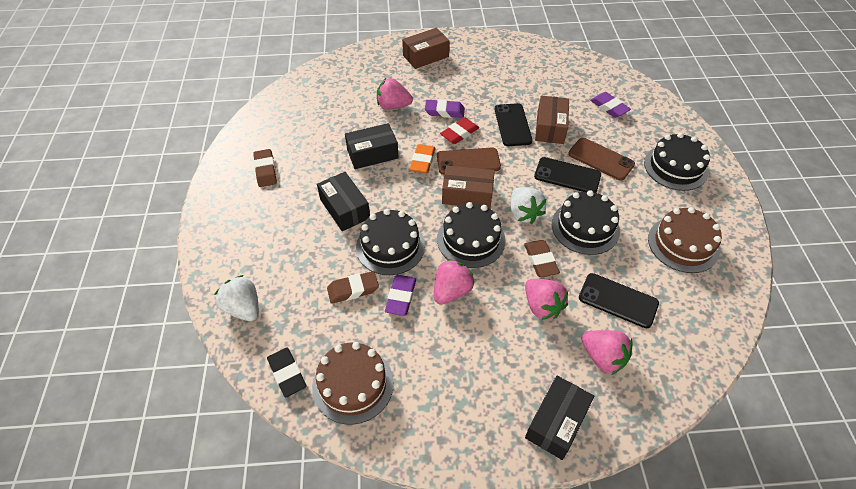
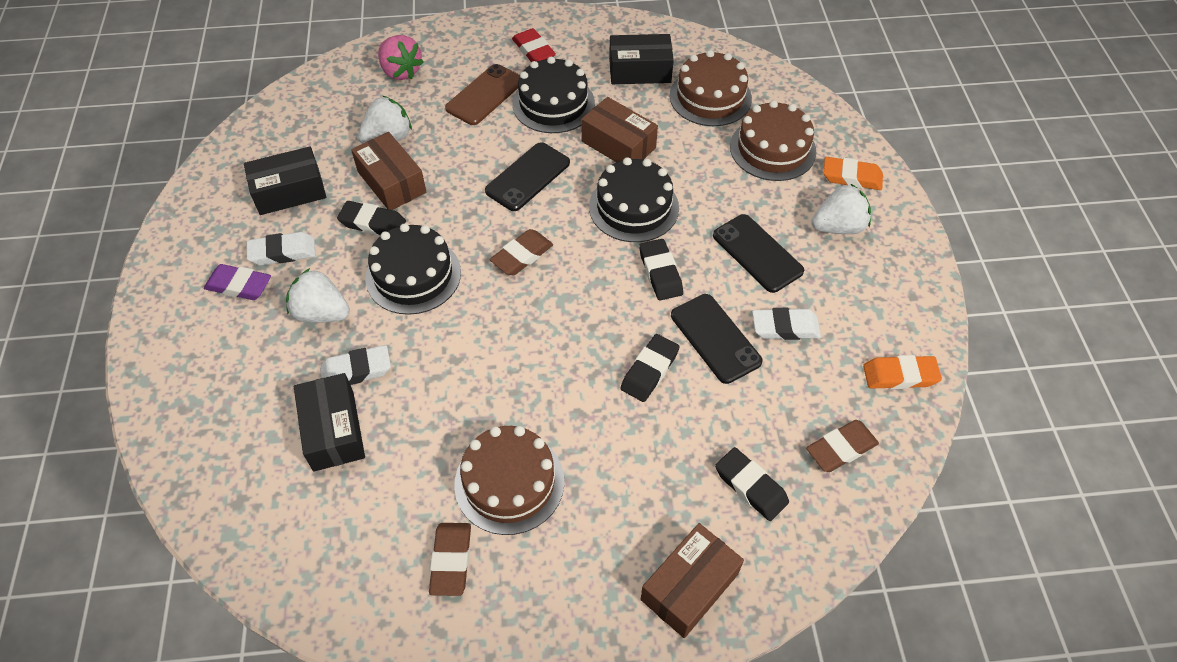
black cake: 4 -> 3
black eraser: 1 -> 4
brown cake: 2 -> 3
brown phone: 2 -> 1
orange eraser: 1 -> 2
pink strawberry: 4 -> 1
purple eraser: 3 -> 1
white eraser: 0 -> 3
white strawberry: 2 -> 3

